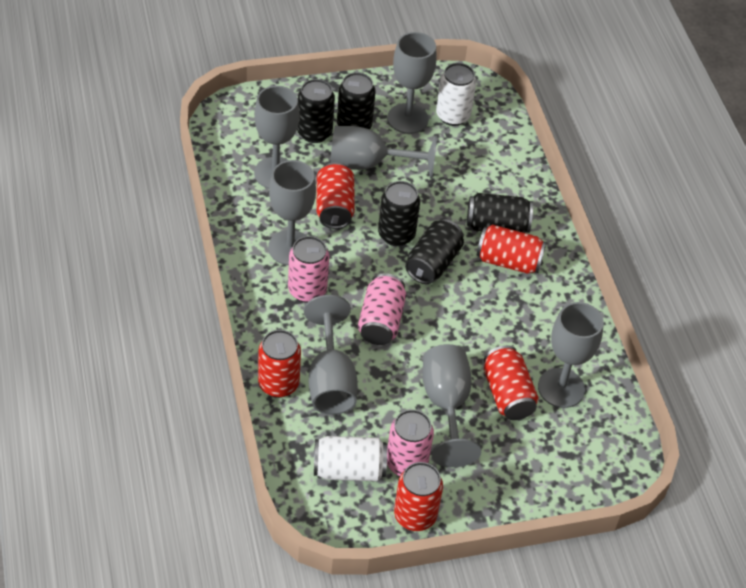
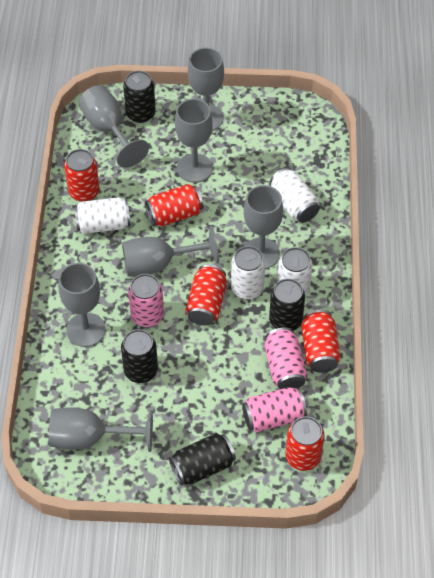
black can: 5 -> 4
white can: 2 -> 4

